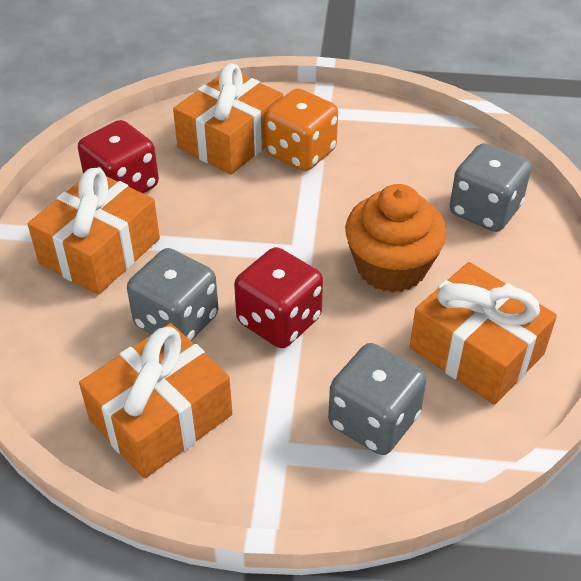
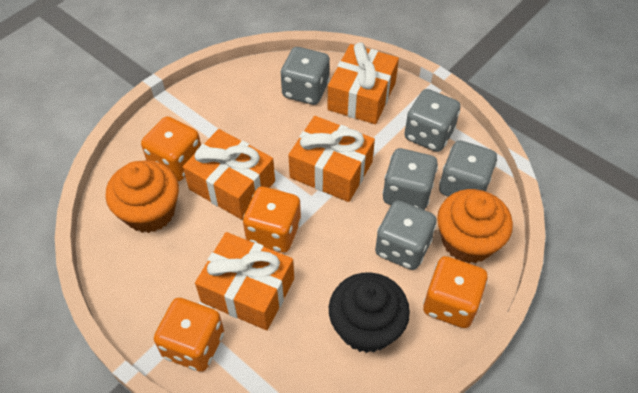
black cupcake: 0 -> 1
grey dice: 3 -> 5
orange cupcake: 1 -> 2
orange dice: 1 -> 4
red dice: 2 -> 0

